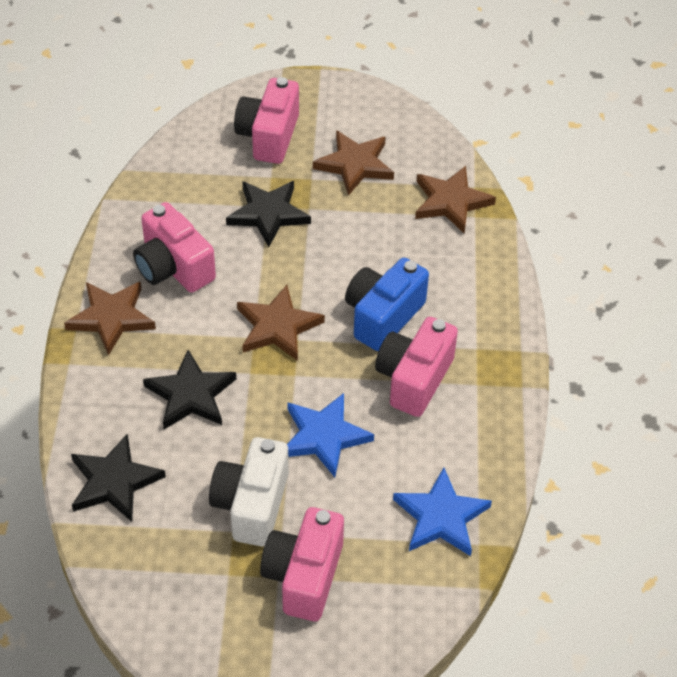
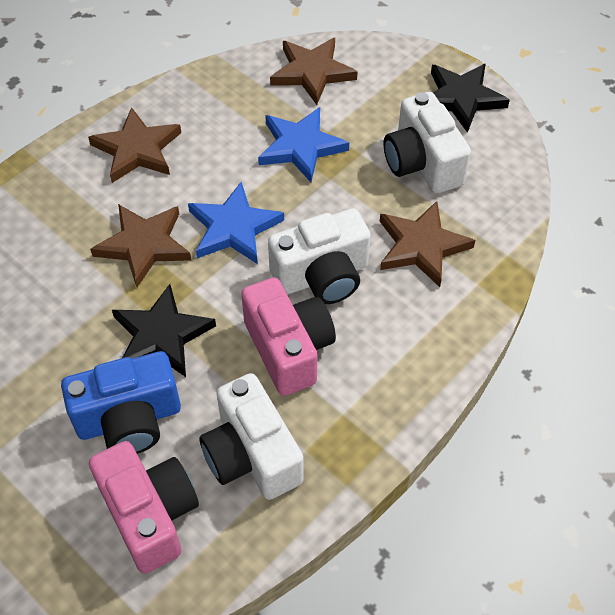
black star: 3 -> 2
pink camera: 4 -> 2
white camera: 1 -> 3

